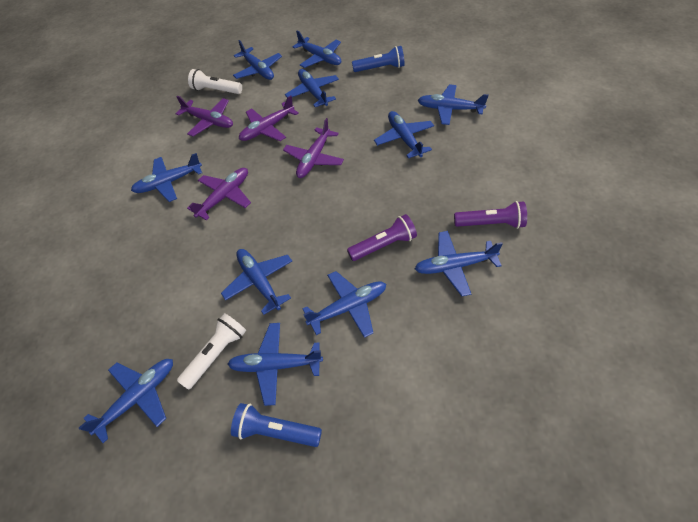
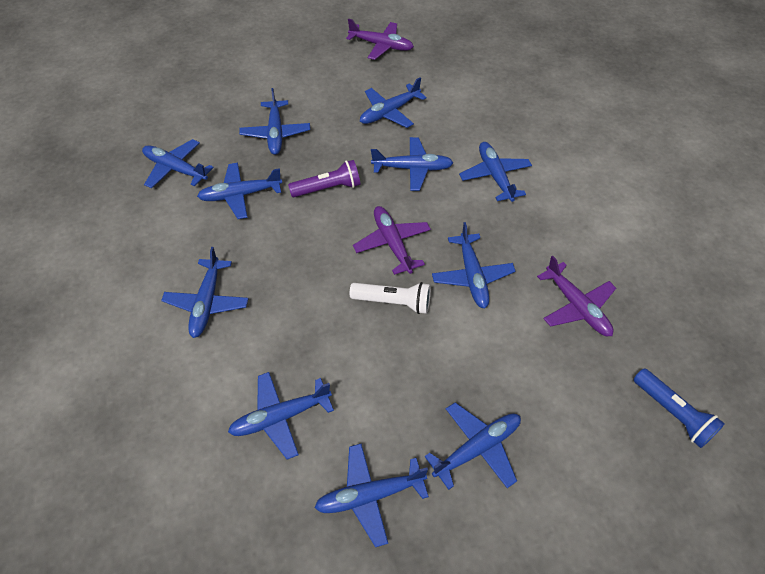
blue flashlight: 2 -> 1
purple flashlight: 2 -> 1
purple plane: 4 -> 3
white flashlight: 2 -> 1

